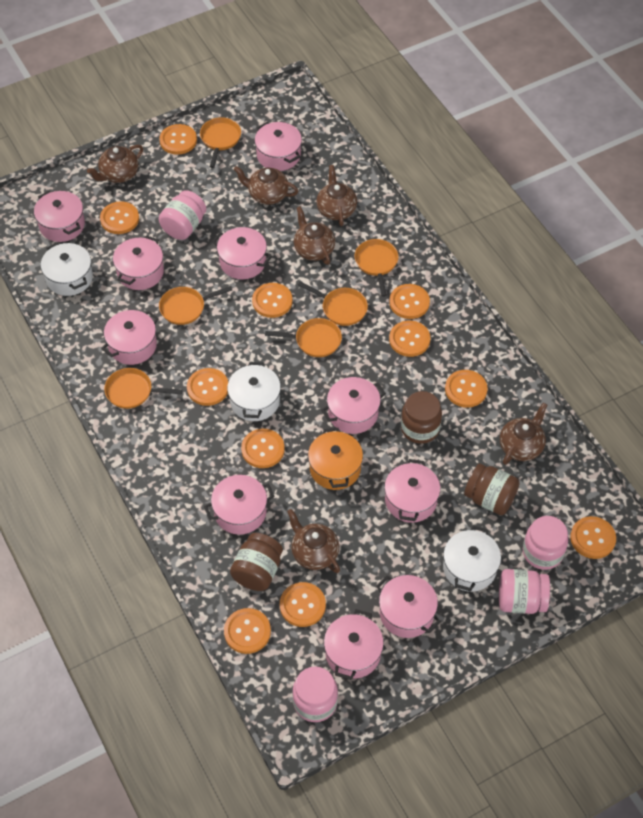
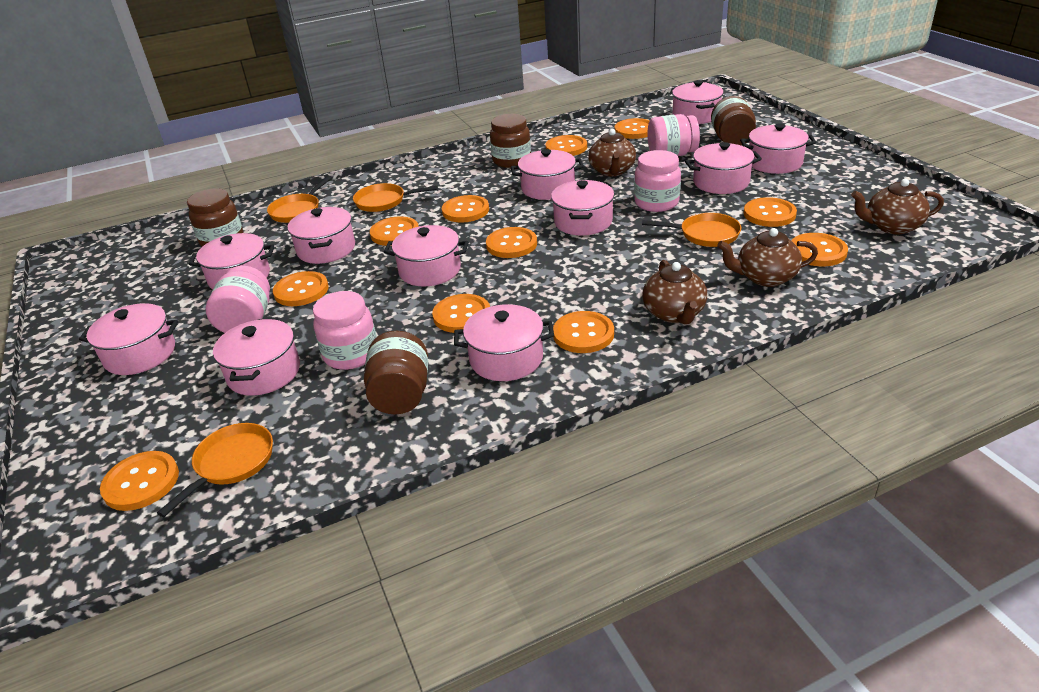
brown jar: 3 -> 4
brown teapot: 6 -> 4
orange pan: 6 -> 4
orange pot: 1 -> 0
pink pot: 10 -> 11
white pot: 3 -> 0

